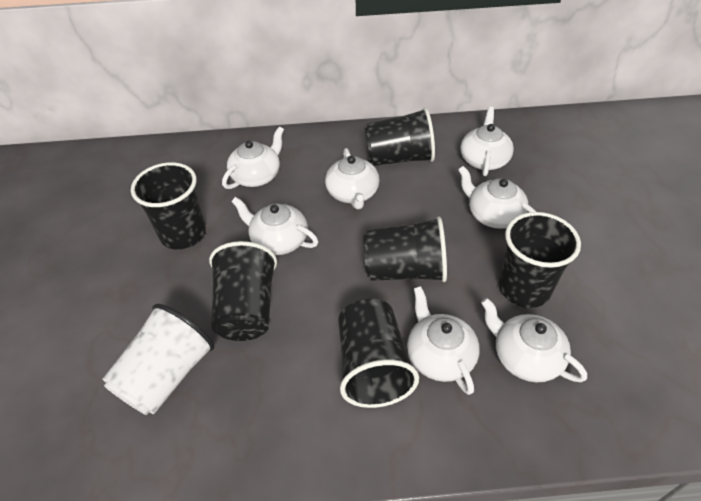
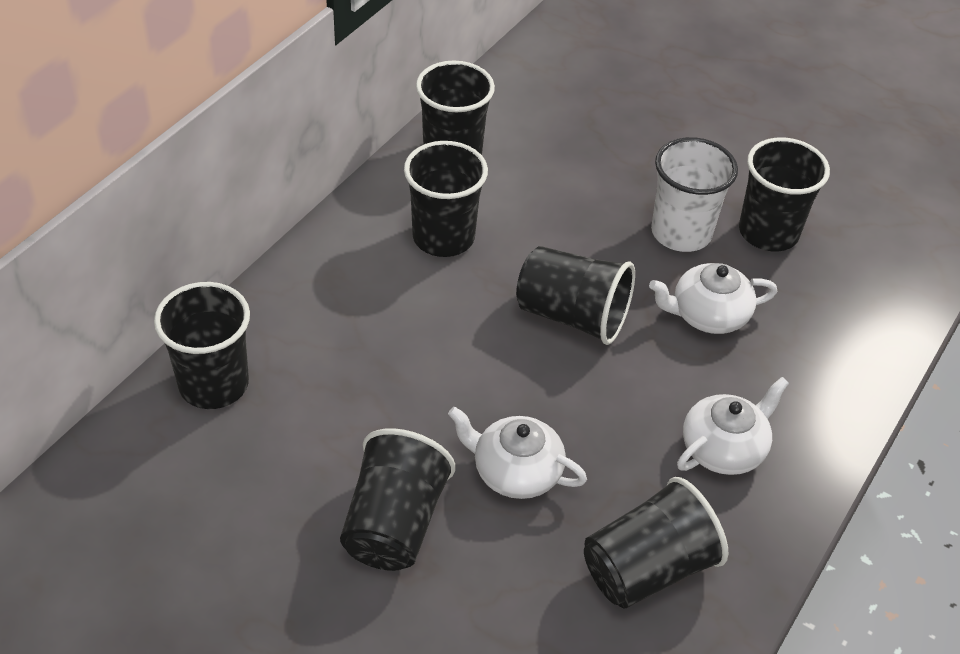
black cup: 6 -> 7
white teapot: 7 -> 3

